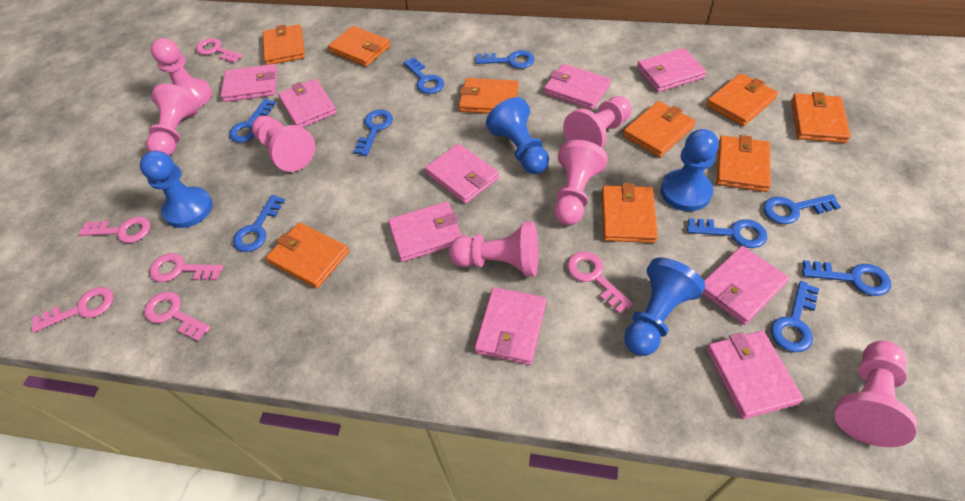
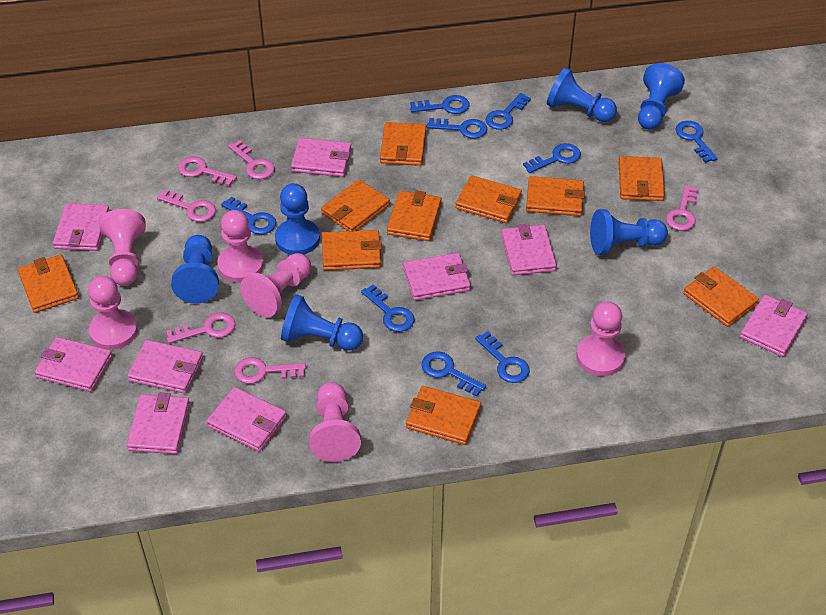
blue pawn: 4 -> 6
orange wallet: 9 -> 10
pink pawn: 7 -> 6

